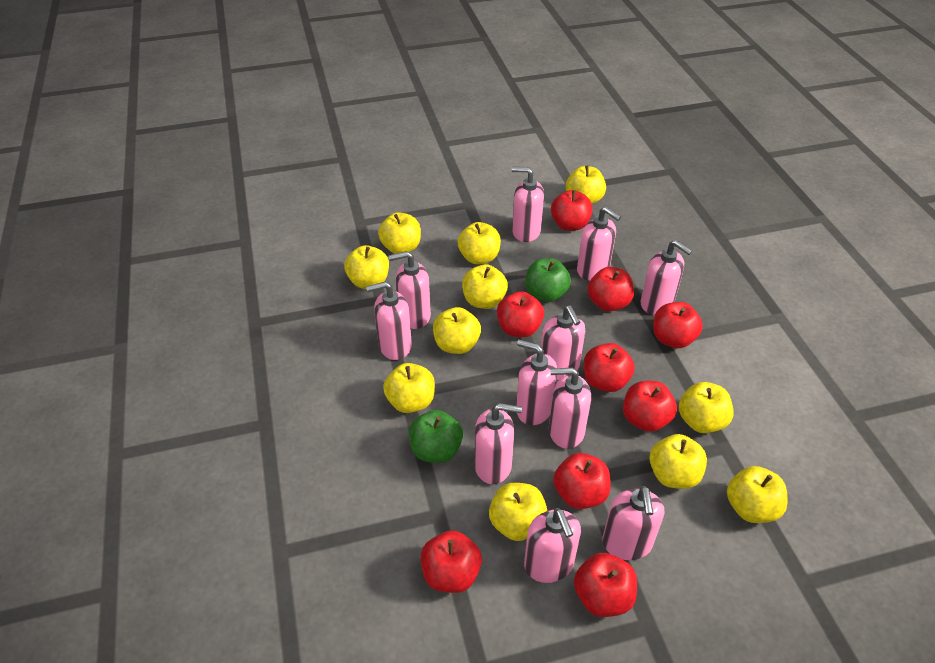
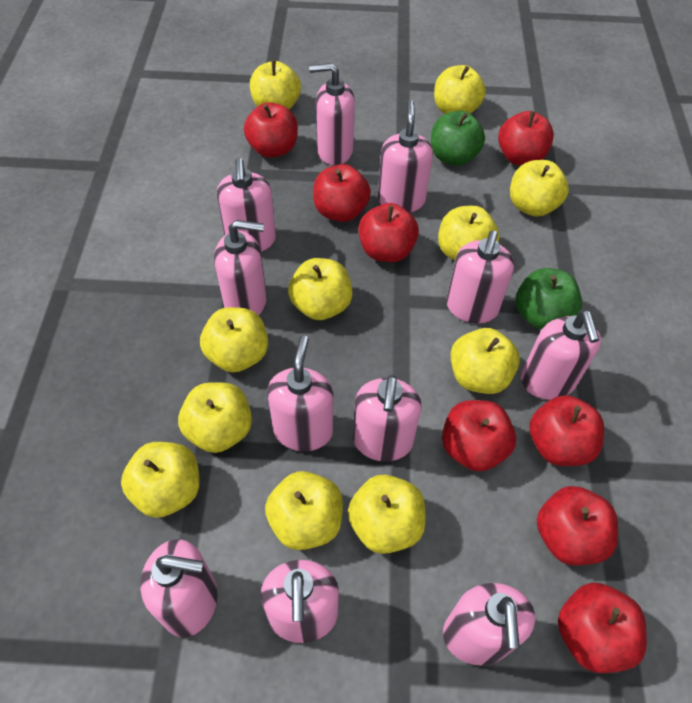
red apple: 9 -> 8

